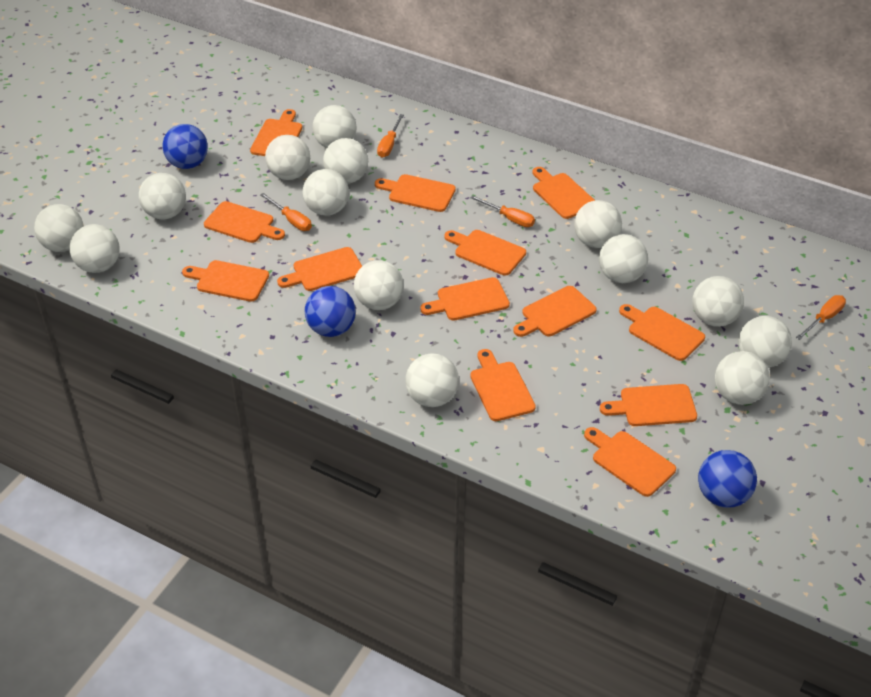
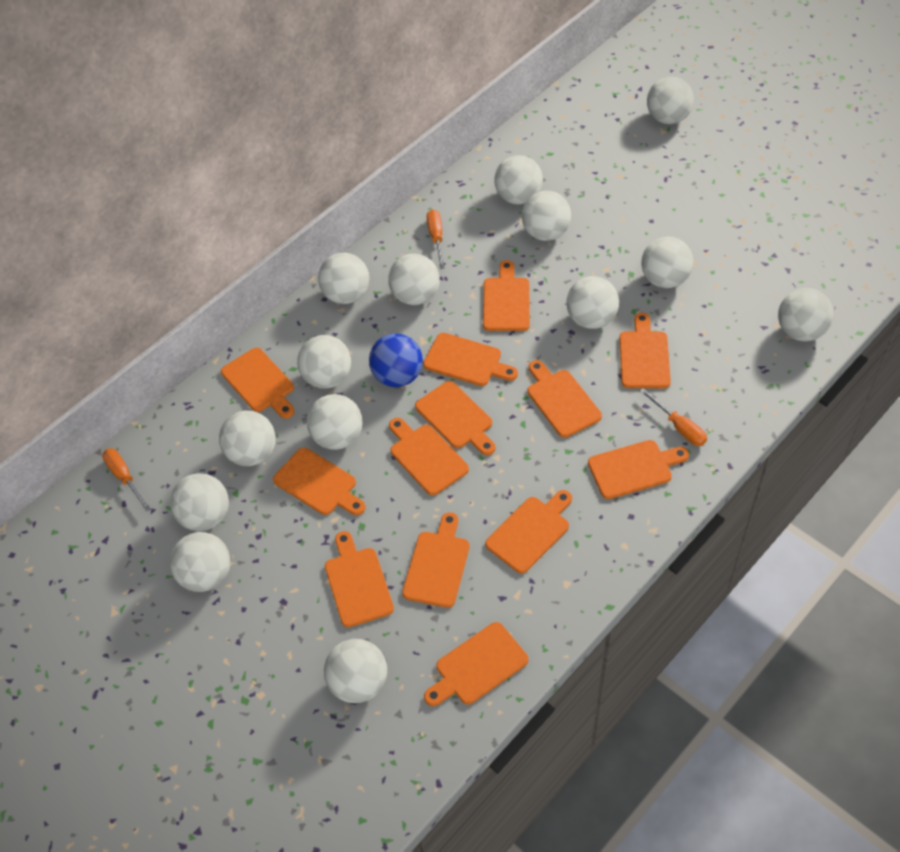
blue ball: 3 -> 1
orange screwdriver: 4 -> 3

